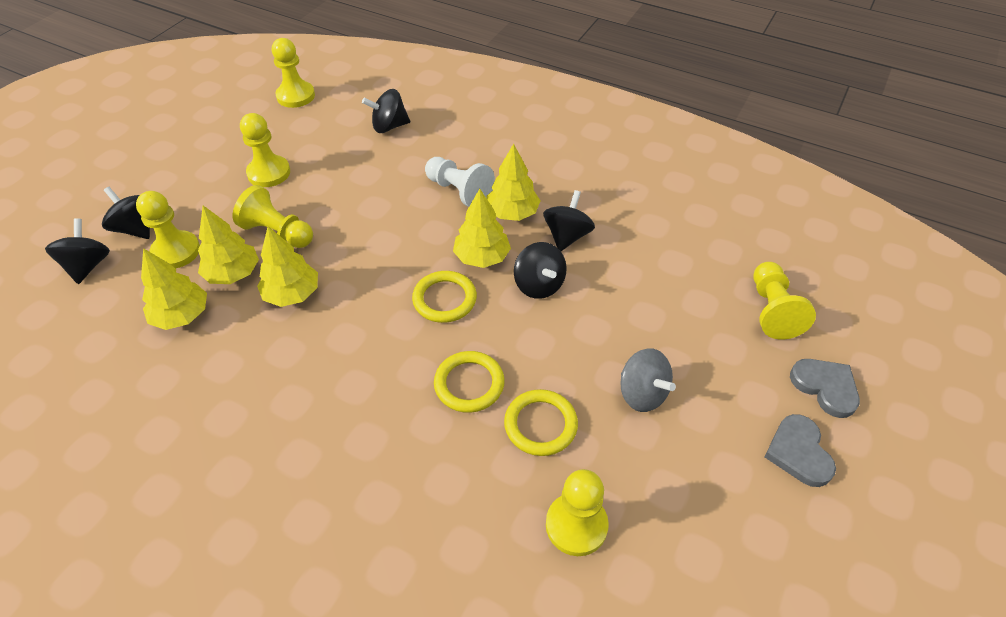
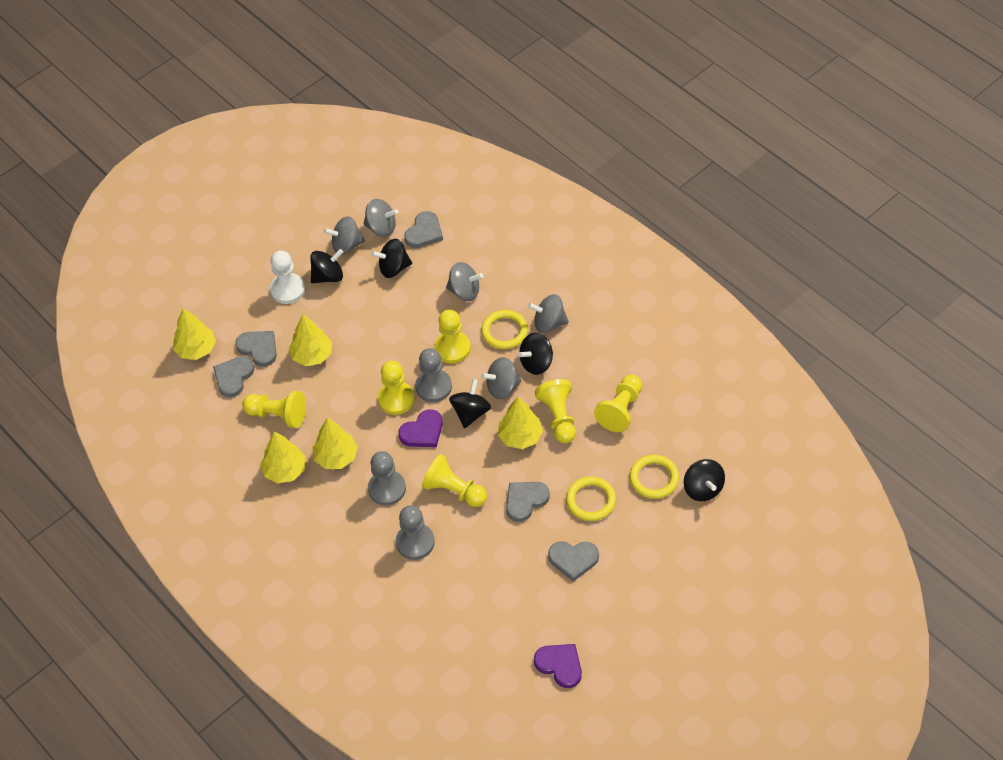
grey heart: 2 -> 5
grey pawn: 0 -> 3
grey spinning top: 1 -> 5
purple heart: 0 -> 2

